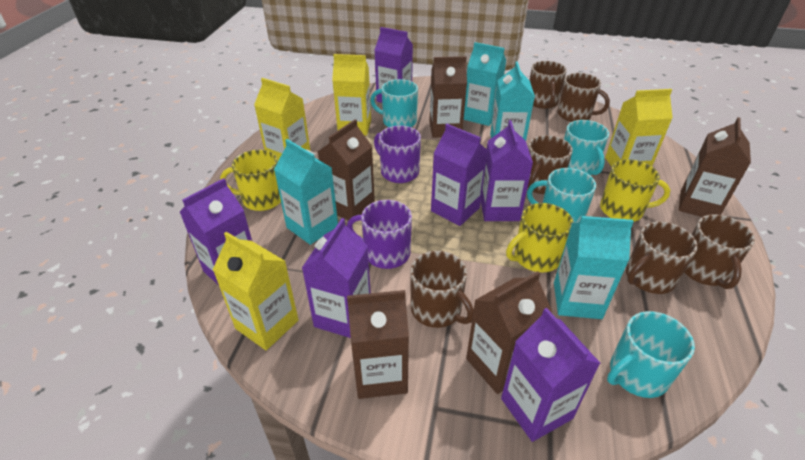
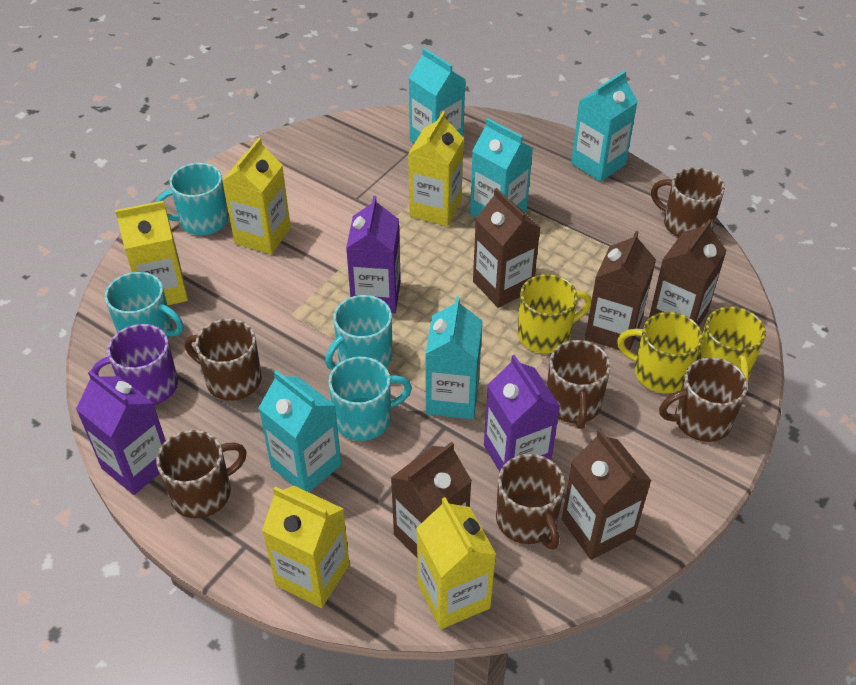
purple carton: 6 -> 3
purple mug: 2 -> 1
turquoise carton: 4 -> 5
yellow carton: 4 -> 5

